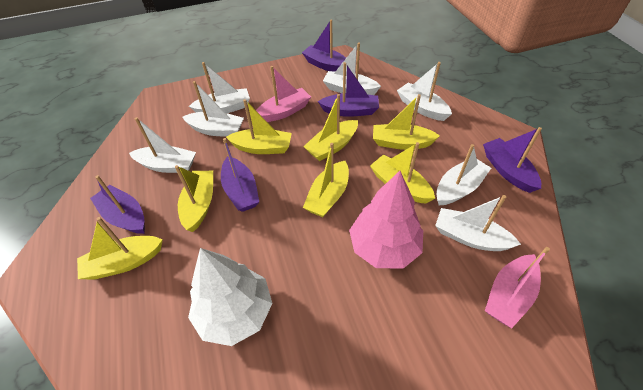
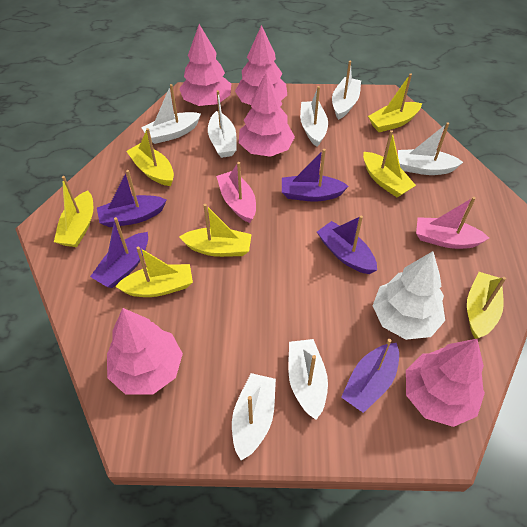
pink tree: 1 -> 5

